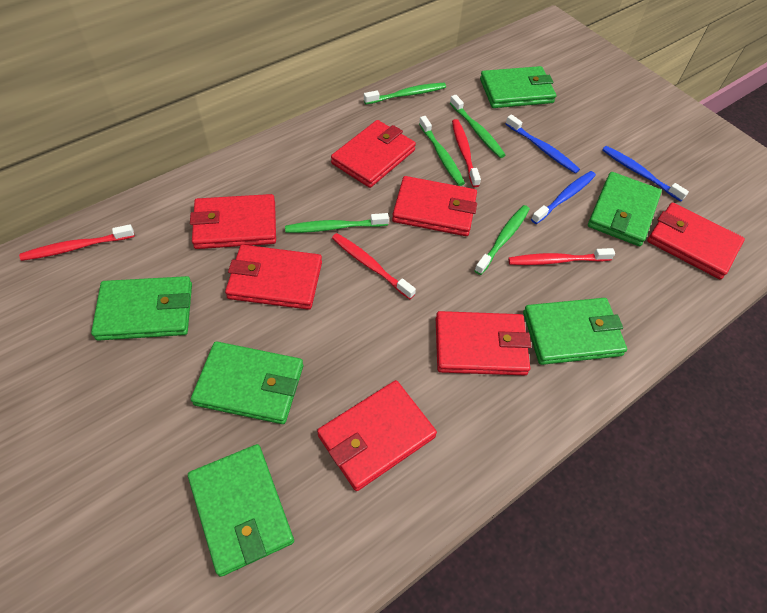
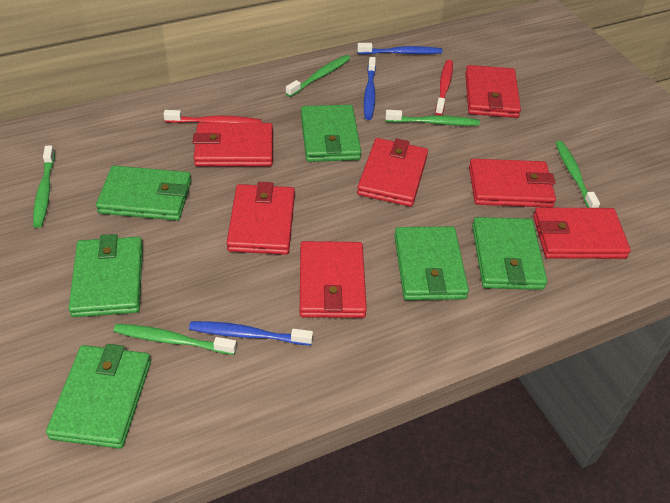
red toothbrush: 4 -> 2

